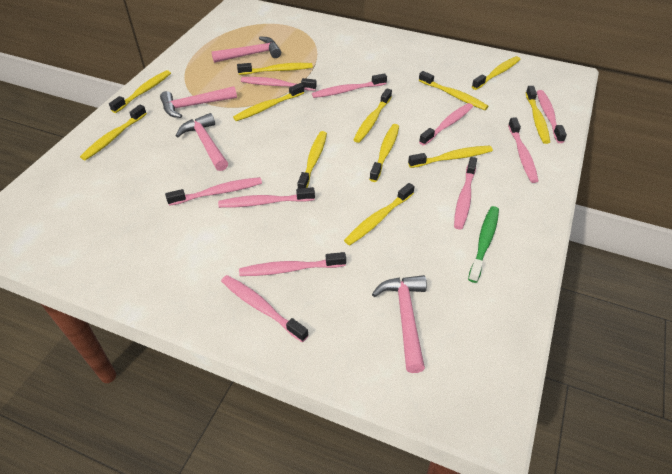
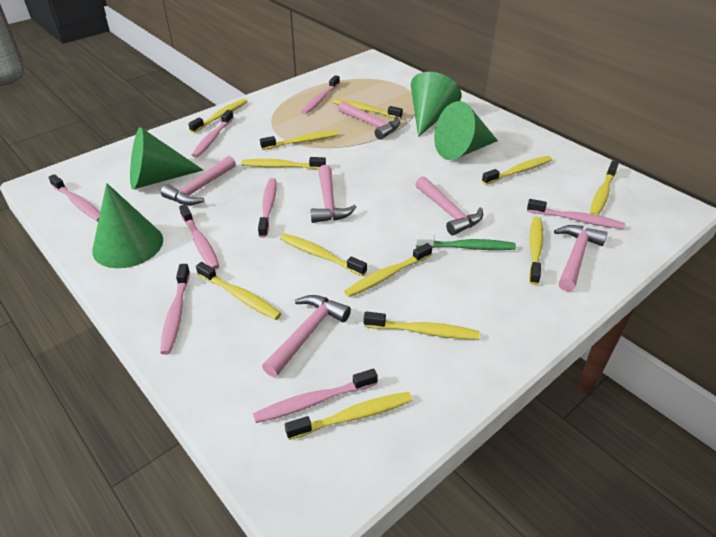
green cone: 0 -> 4
pink hammer: 4 -> 6
pink toothbrush: 10 -> 8

